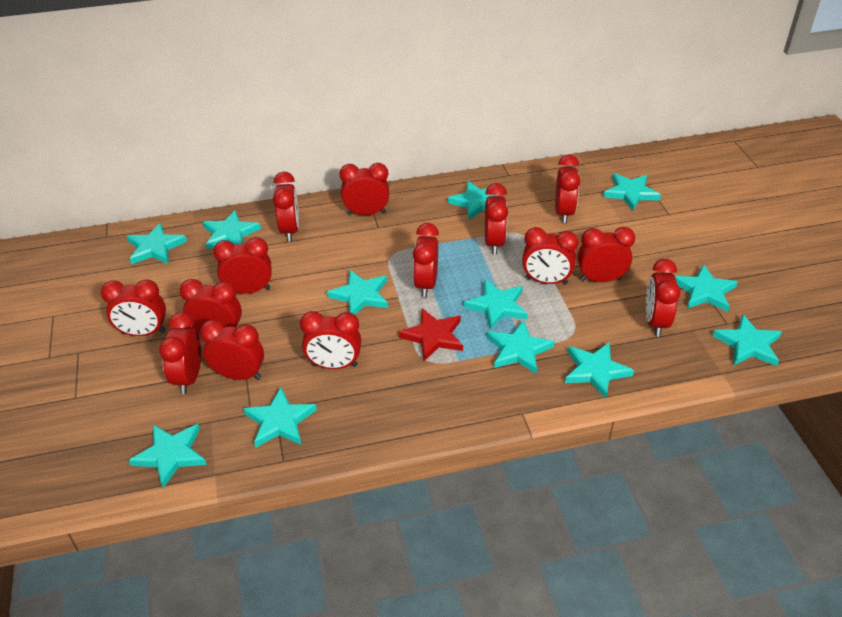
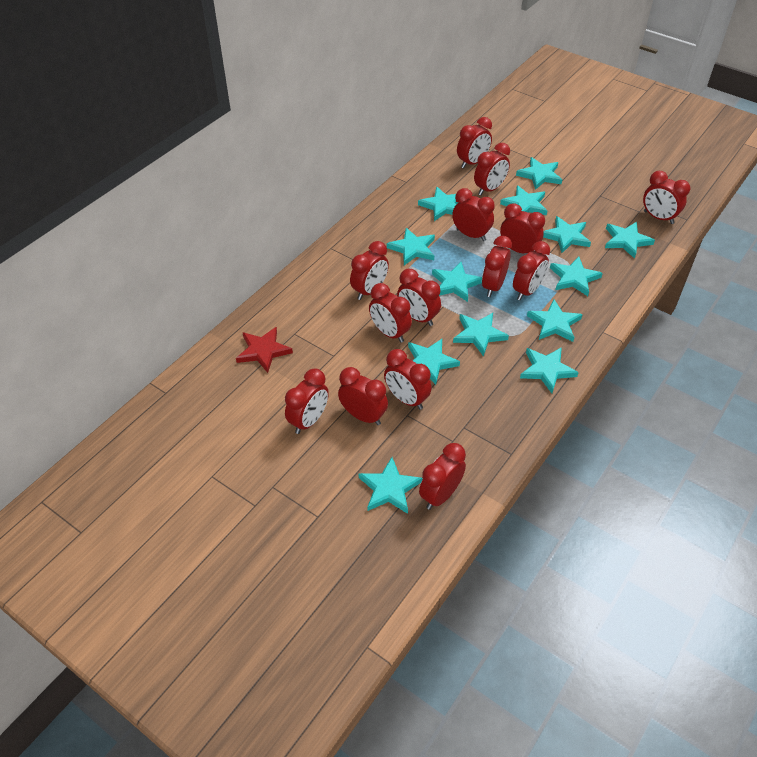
turquoise star: 12 -> 13

